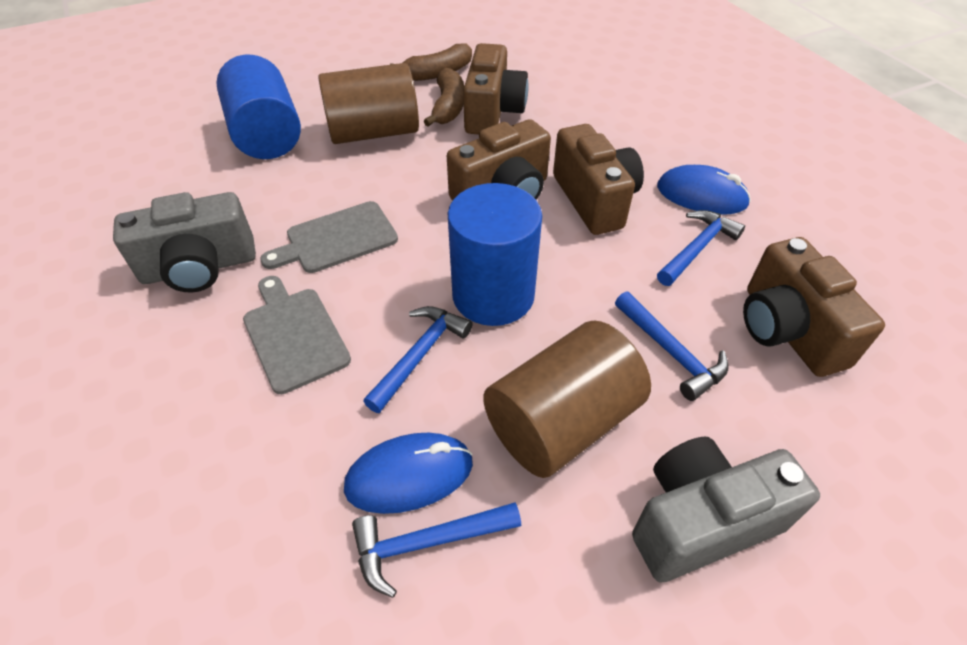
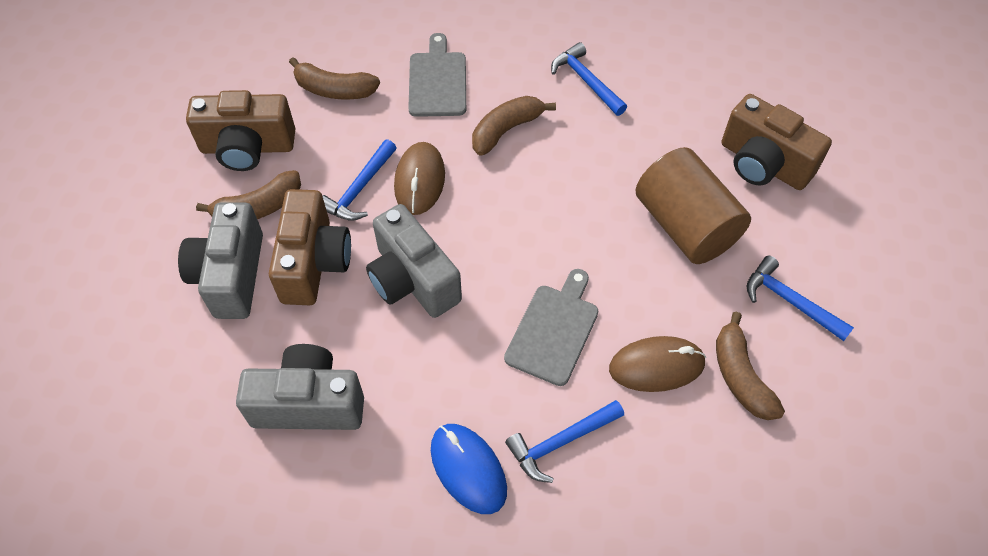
blue cylinder: 2 -> 0
blue mouse: 2 -> 1
brown banana: 2 -> 4
brown camera: 4 -> 3
brown cylinder: 2 -> 1
brown mouse: 0 -> 2
grey camera: 2 -> 3

